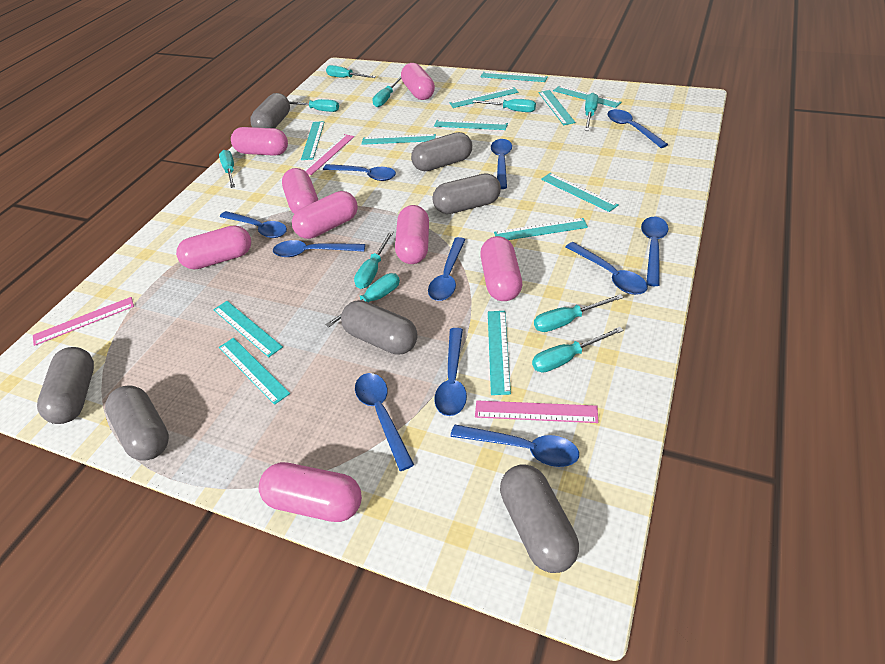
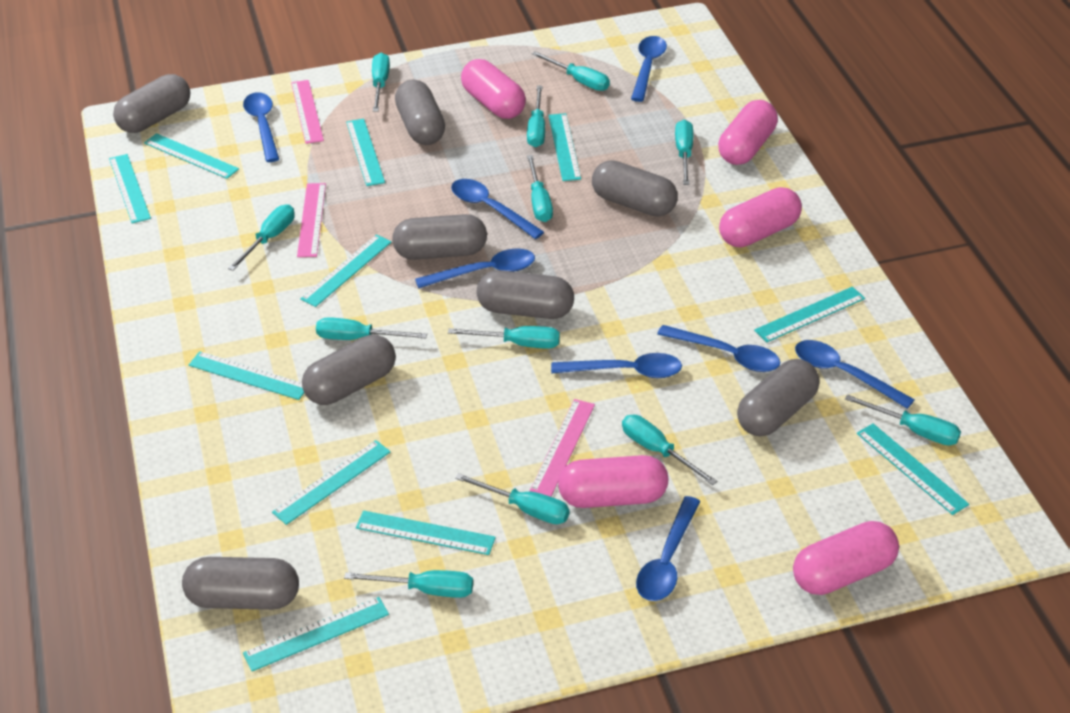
blue spoon: 11 -> 8
grey capsule: 7 -> 8
pink capsule: 8 -> 5
turquoise ruler: 12 -> 11
turquoise screwdriver: 10 -> 12

